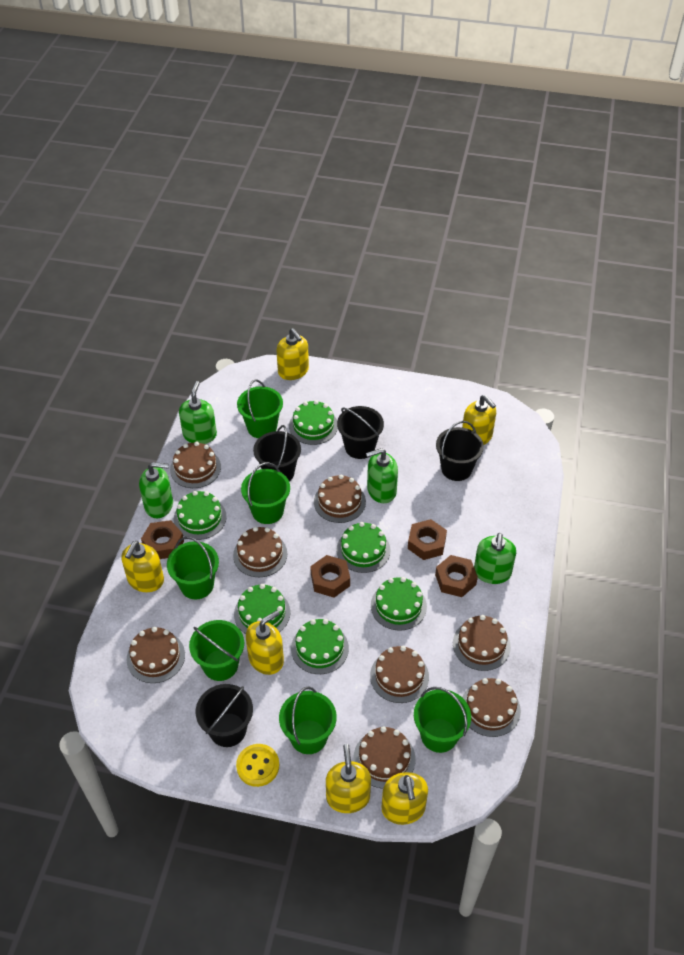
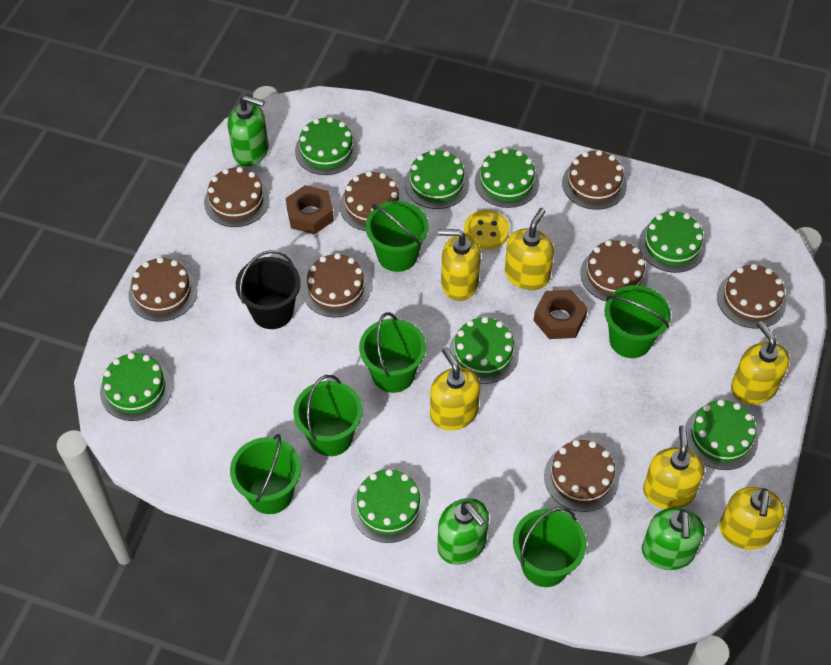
black bucket: 4 -> 1
brown nut: 4 -> 2
green cake: 6 -> 8
green soap dispenser: 4 -> 3

